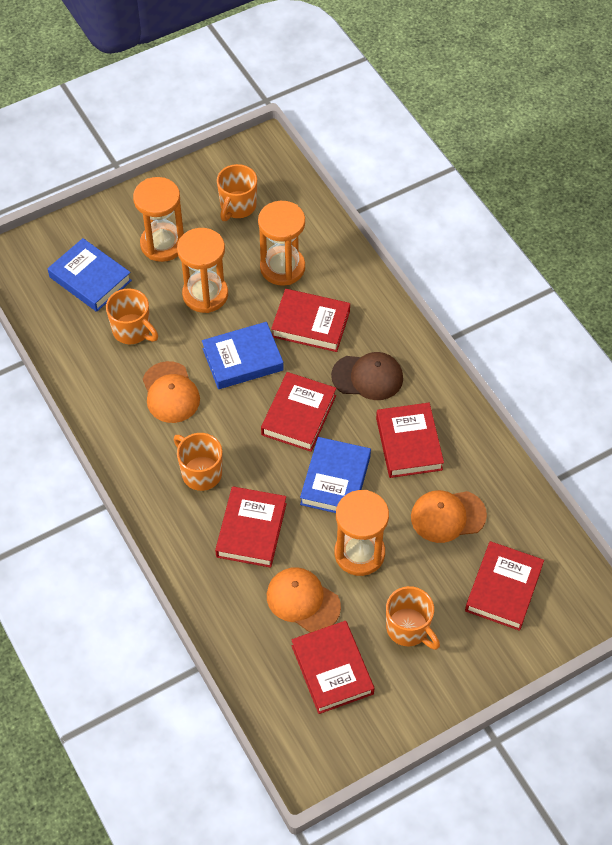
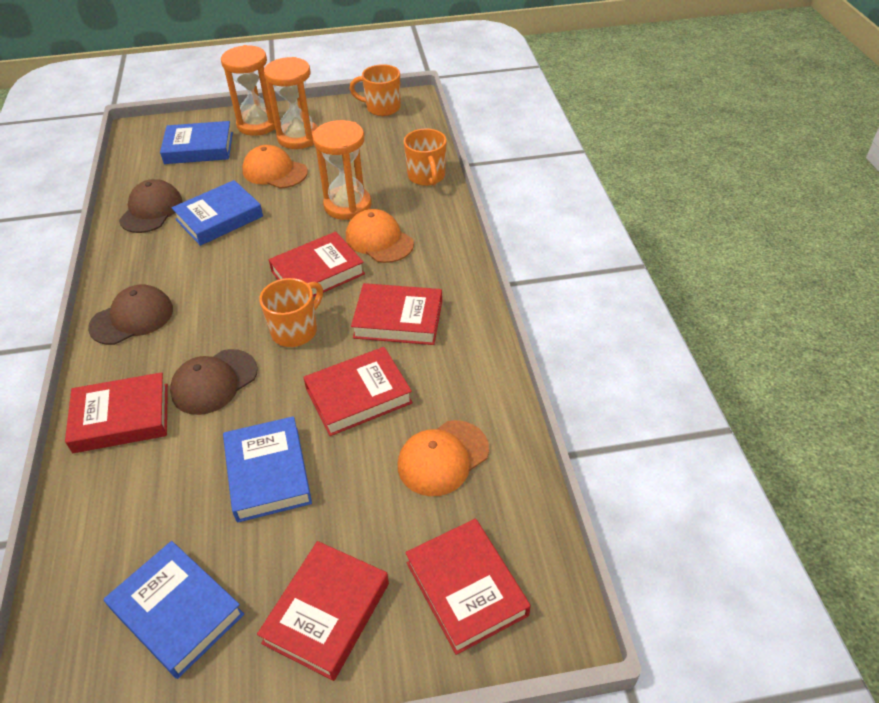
blue book: 3 -> 4
brown cap: 1 -> 3
orange hourglass: 4 -> 3
orange mug: 4 -> 3

